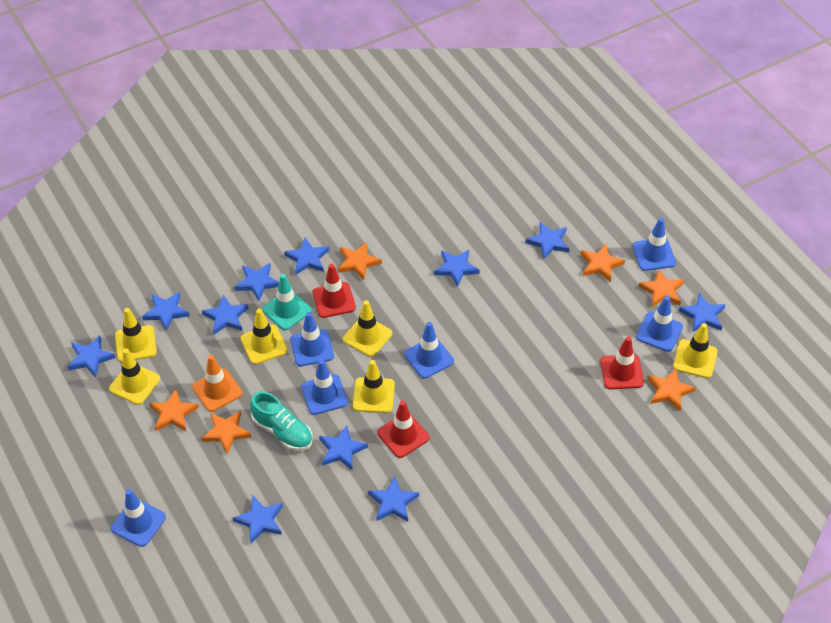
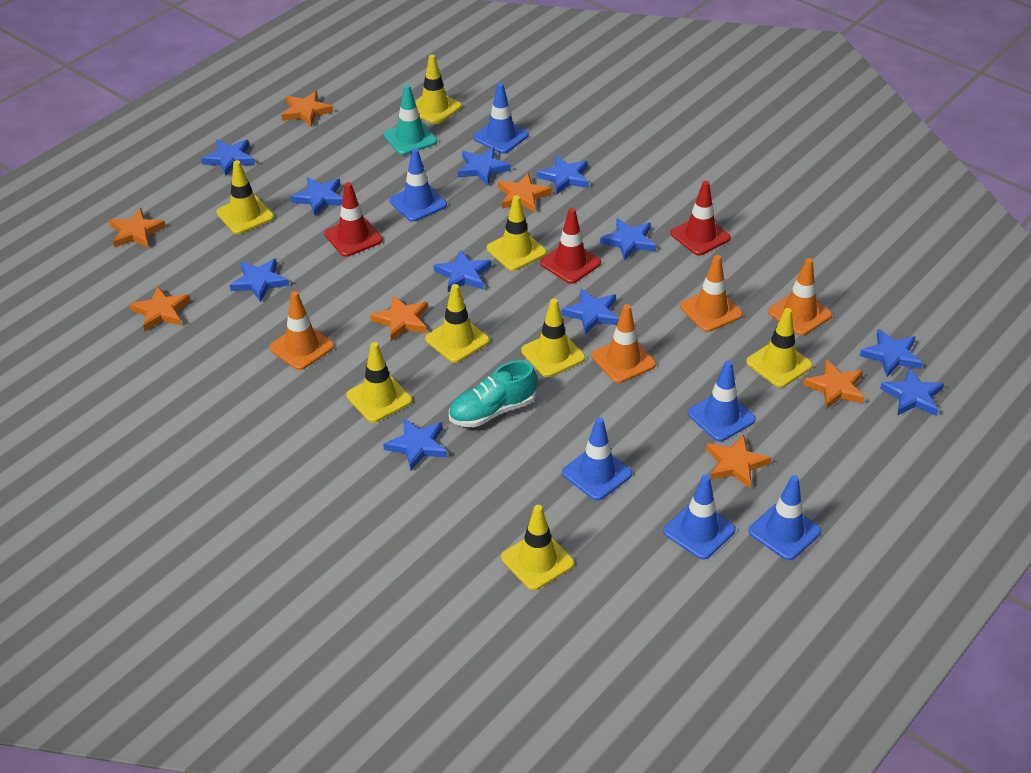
orange star: 6 -> 7
orange traffic cone: 1 -> 4
yellow traffic cone: 6 -> 8

